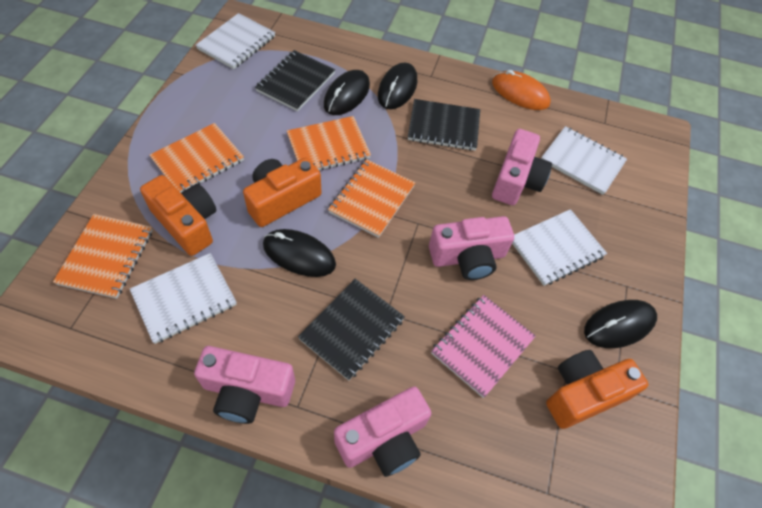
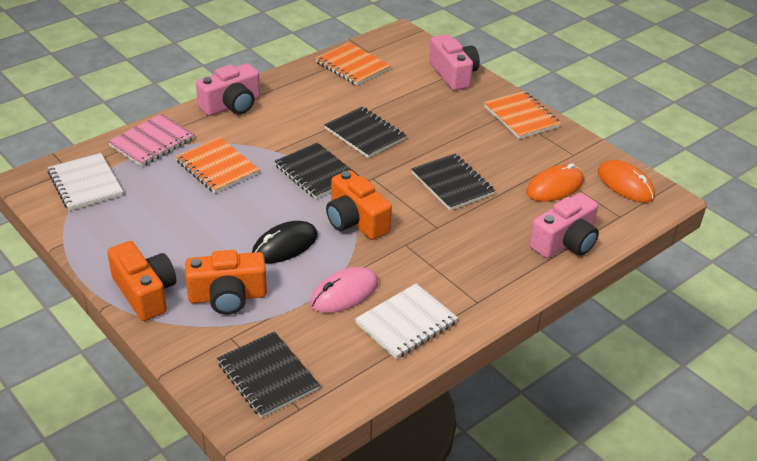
black mouse: 4 -> 1
black notebook: 3 -> 4
orange mouse: 1 -> 2
orange notebook: 4 -> 3
pink camera: 4 -> 3
pink mouse: 0 -> 1
white notebook: 4 -> 2

